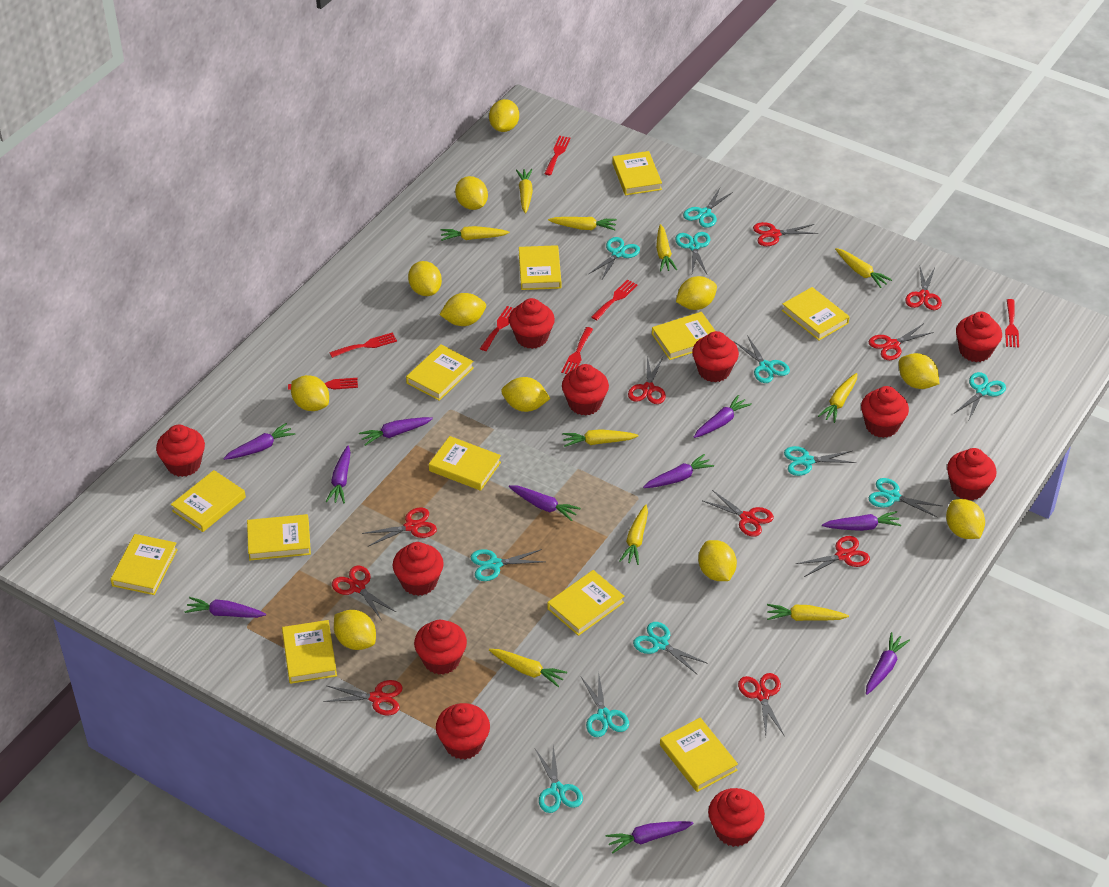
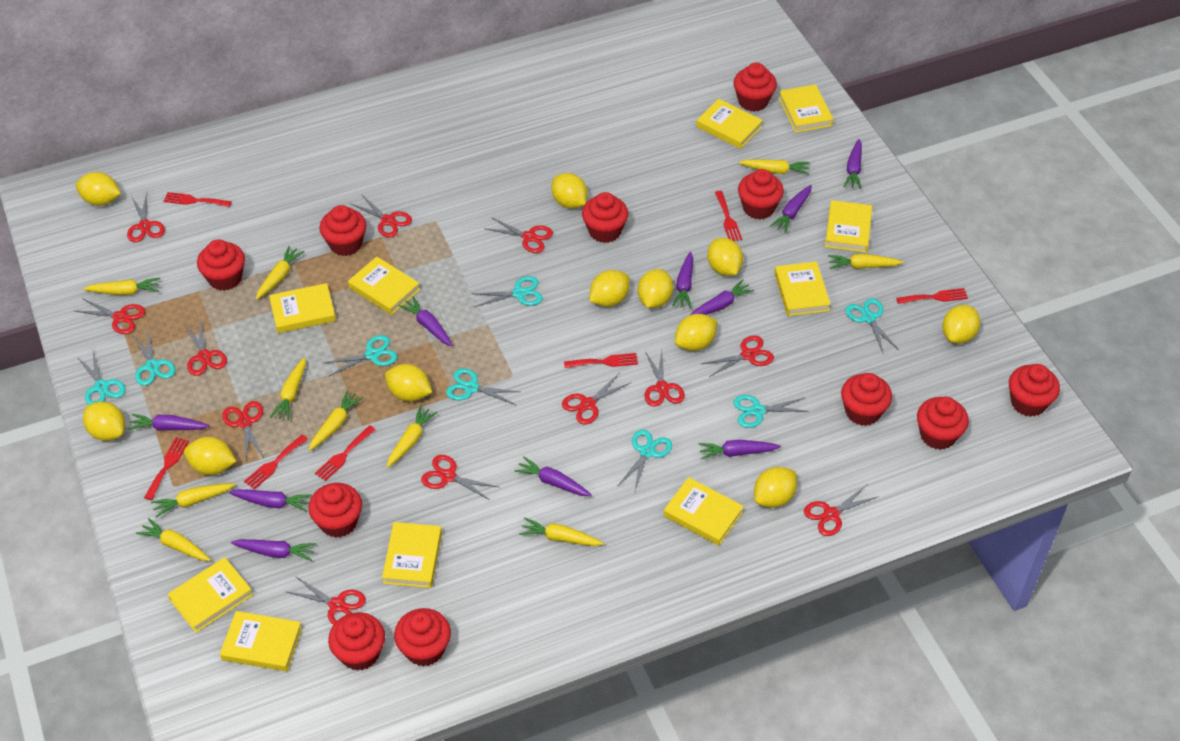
red scissors: 10 -> 12
turquoise scissors: 11 -> 8
yellow book: 12 -> 10

